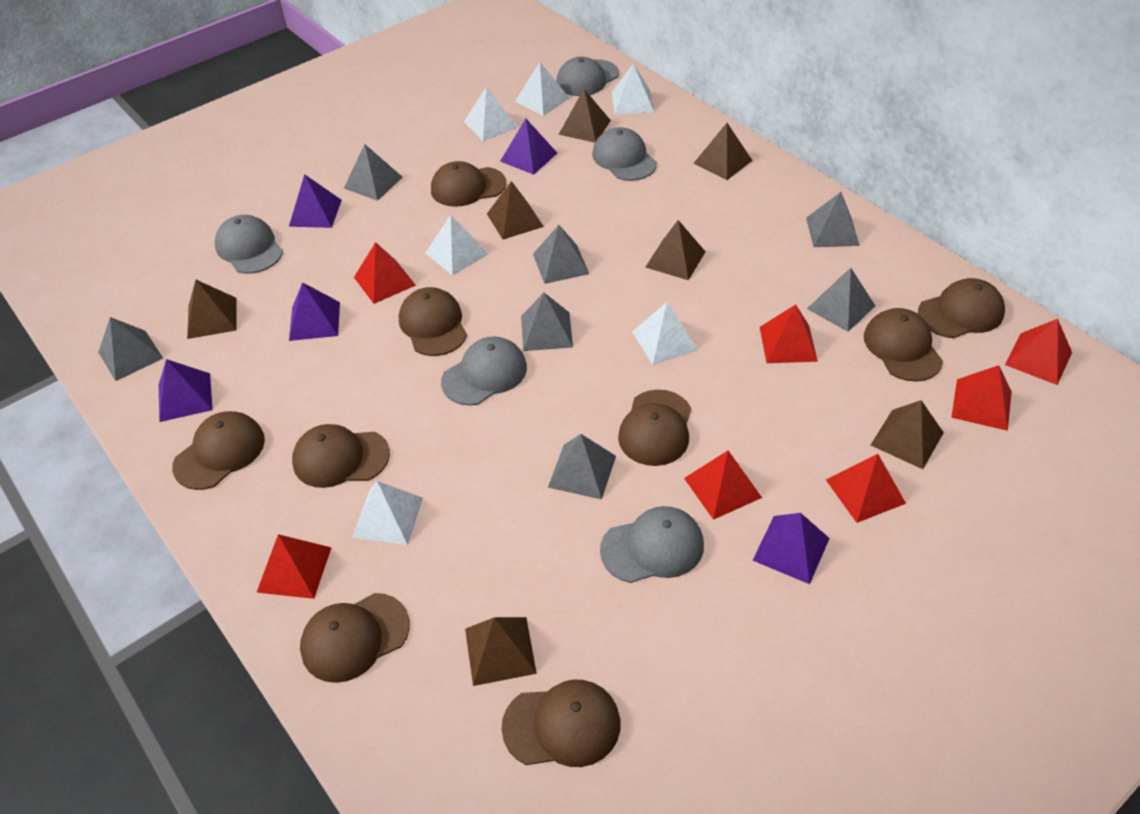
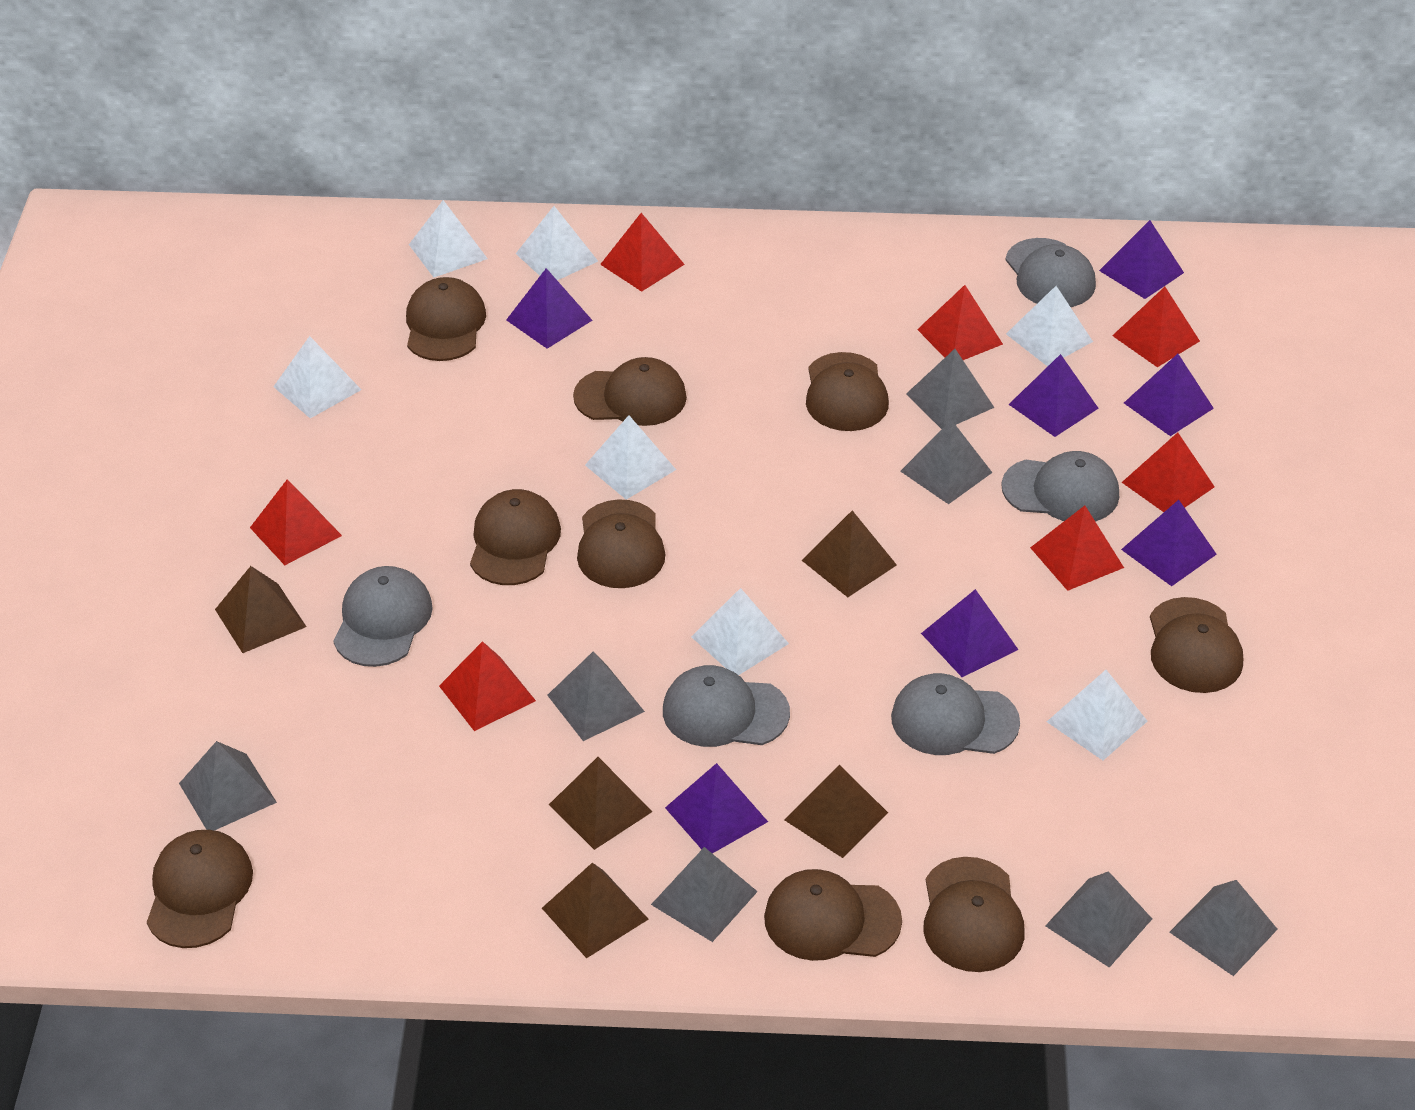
brown pyramid: 7 -> 5
purple pyramid: 5 -> 7
white pyramid: 6 -> 7

